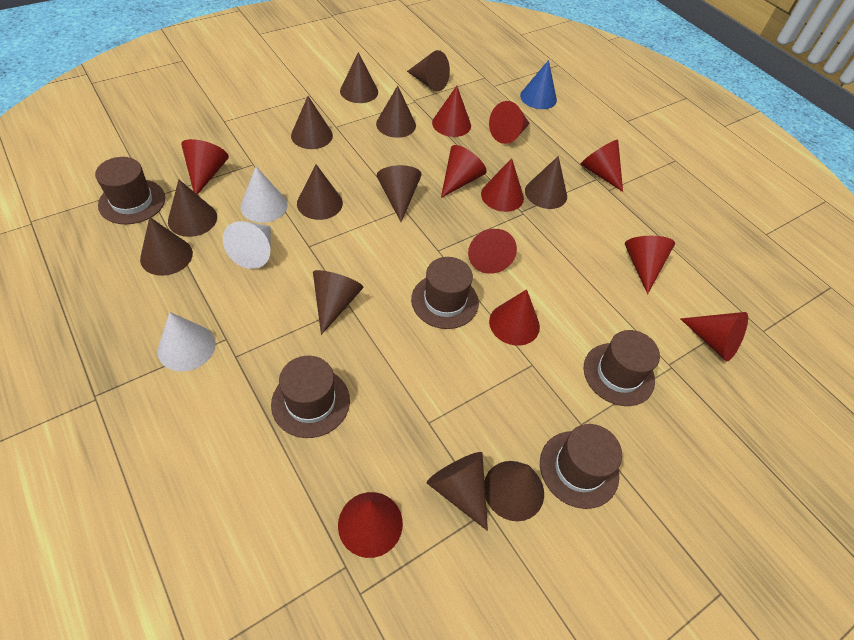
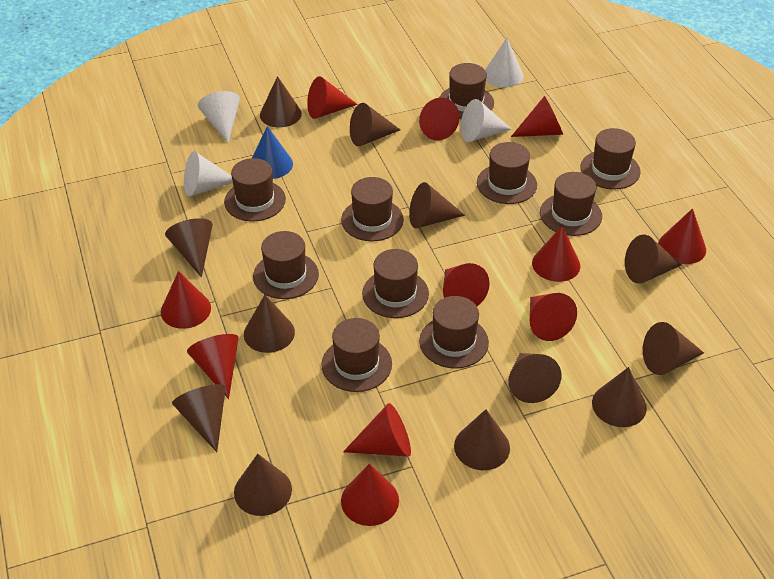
brown hat: 5 -> 10
white cone: 3 -> 4

